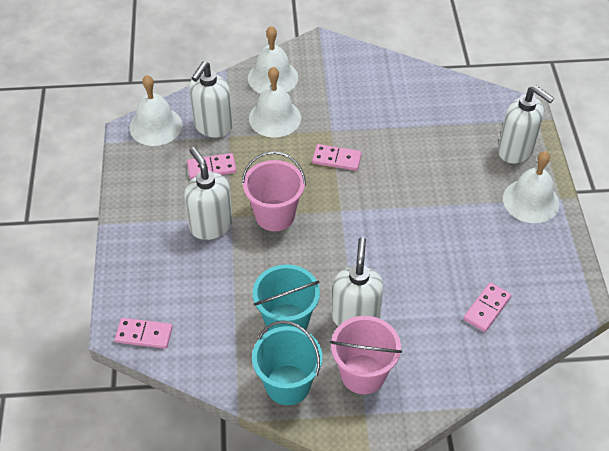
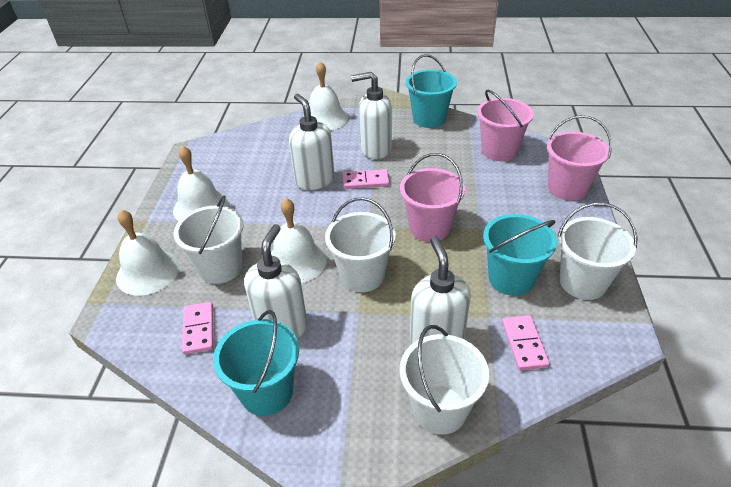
pink bucket: 2 -> 3
pink domino: 4 -> 3
turquoise bucket: 2 -> 3
white bucket: 0 -> 4

